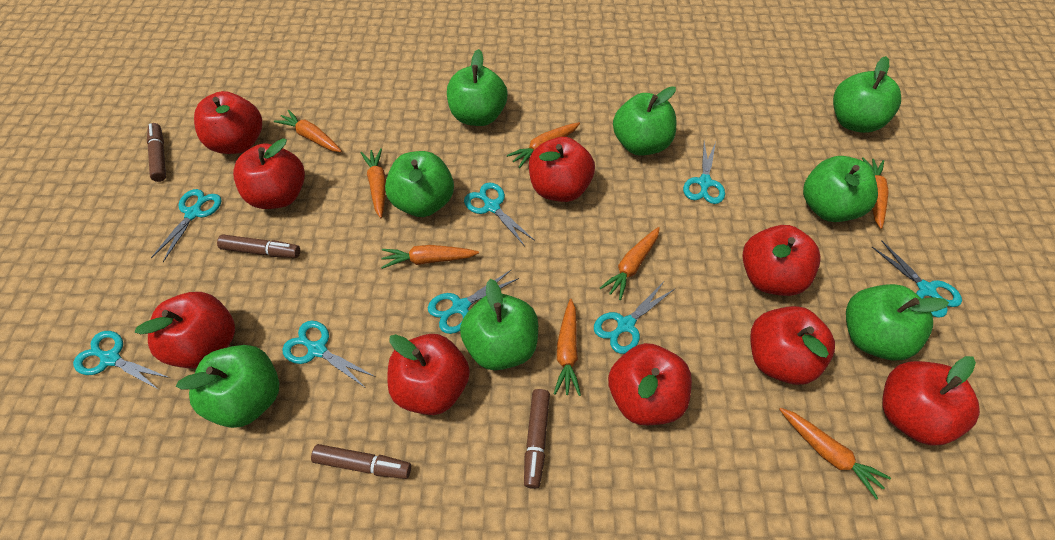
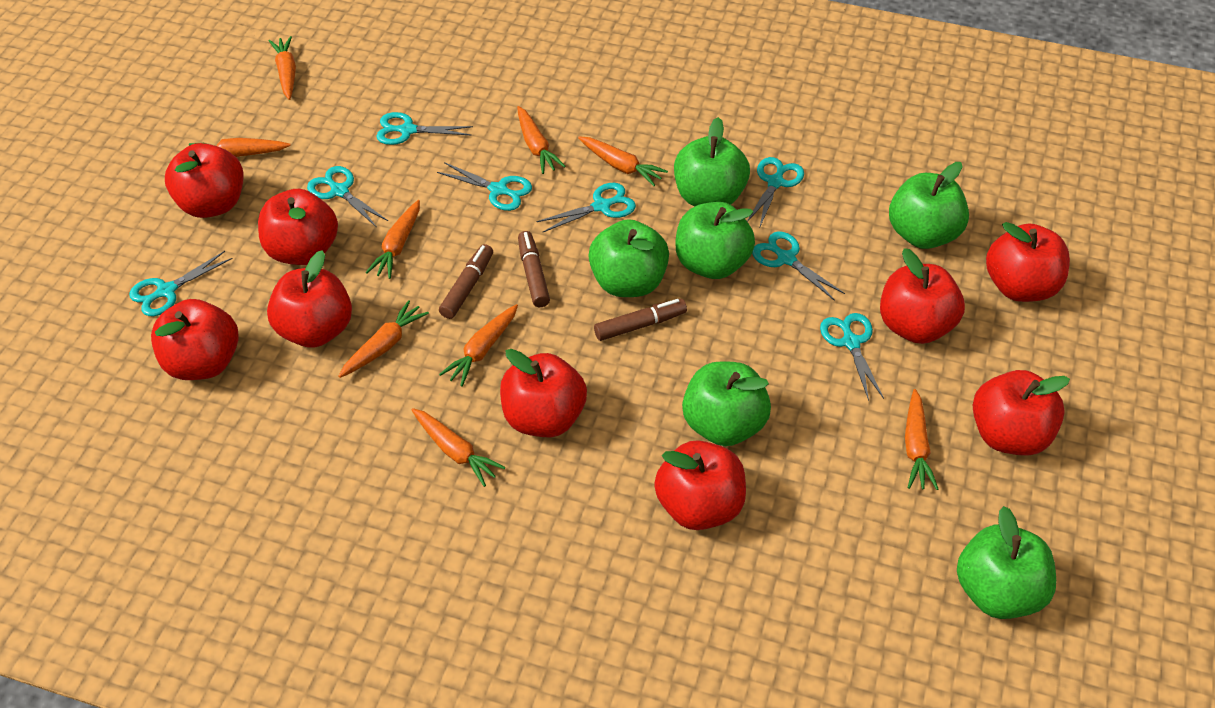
brown marker: 4 -> 3
green apple: 8 -> 6
orange carrot: 8 -> 9

